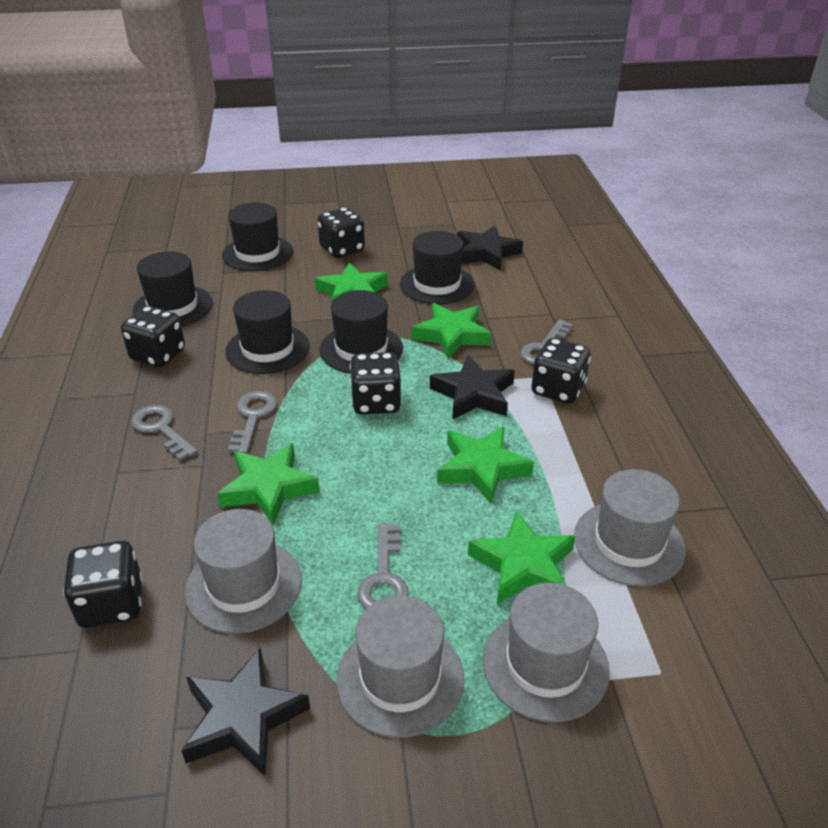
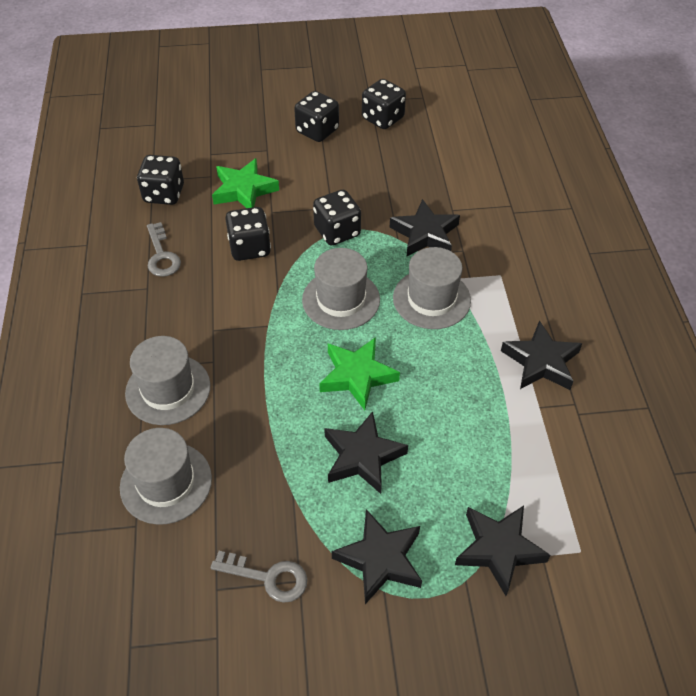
black hat: 5 -> 0
black star: 3 -> 5
green star: 5 -> 2
grey key: 4 -> 2

